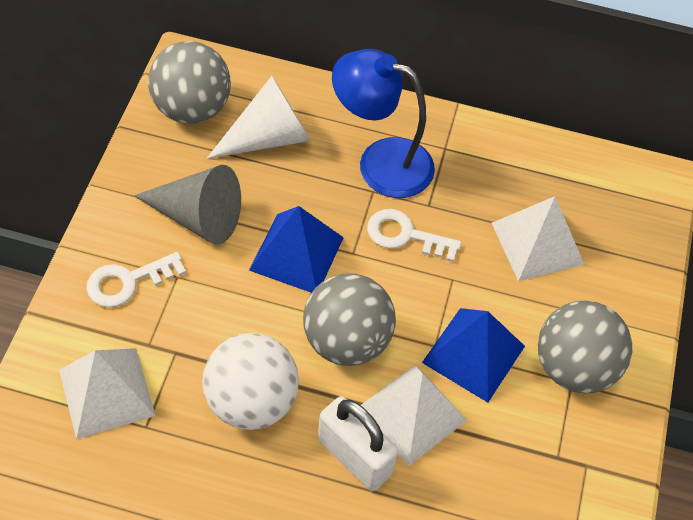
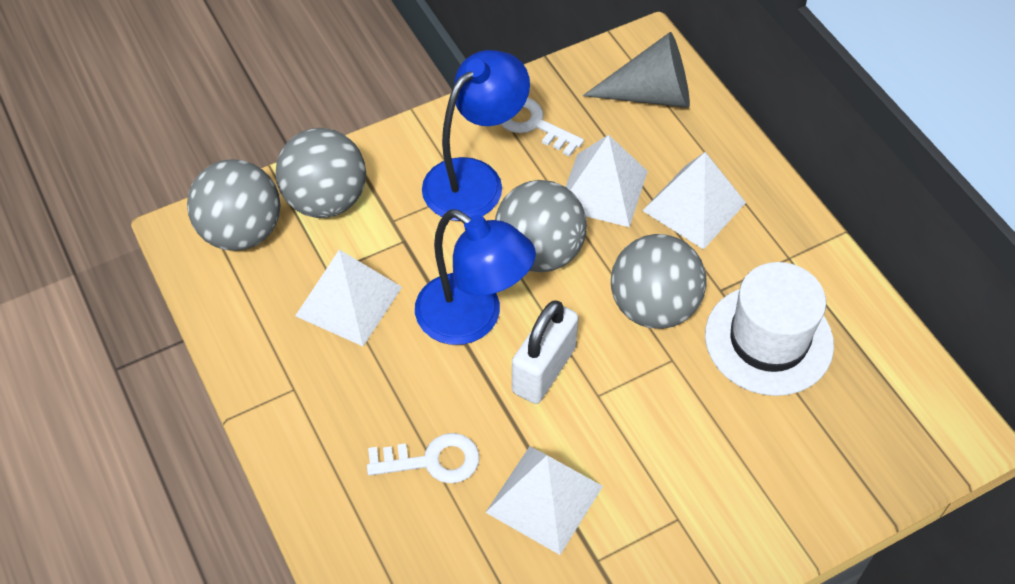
blue lamp: 1 -> 2
blue pyramid: 2 -> 0
grey ball: 3 -> 4
white ball: 1 -> 0
white cone: 1 -> 0
white hat: 0 -> 1
white pyramid: 3 -> 4

